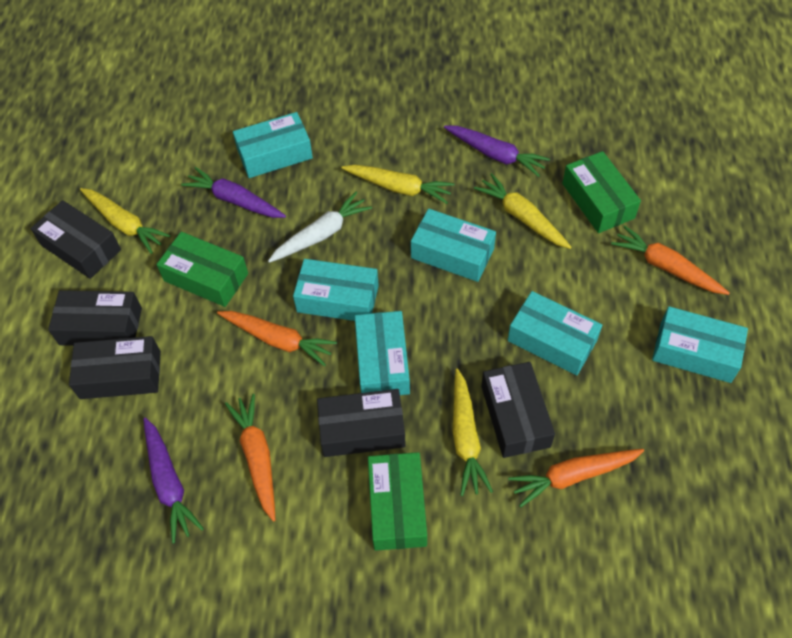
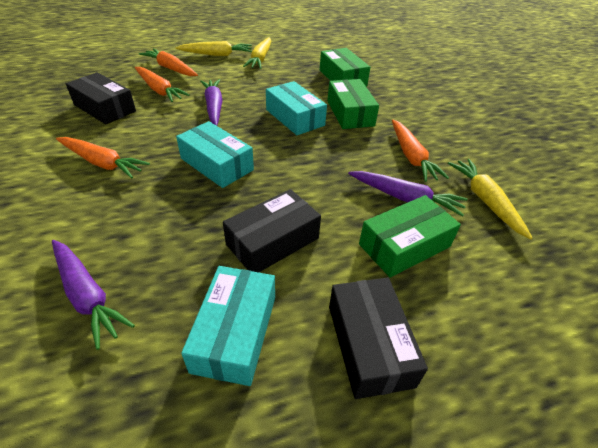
black box: 5 -> 3
turquoise box: 6 -> 3
white carrot: 1 -> 0
yellow carrot: 4 -> 3

